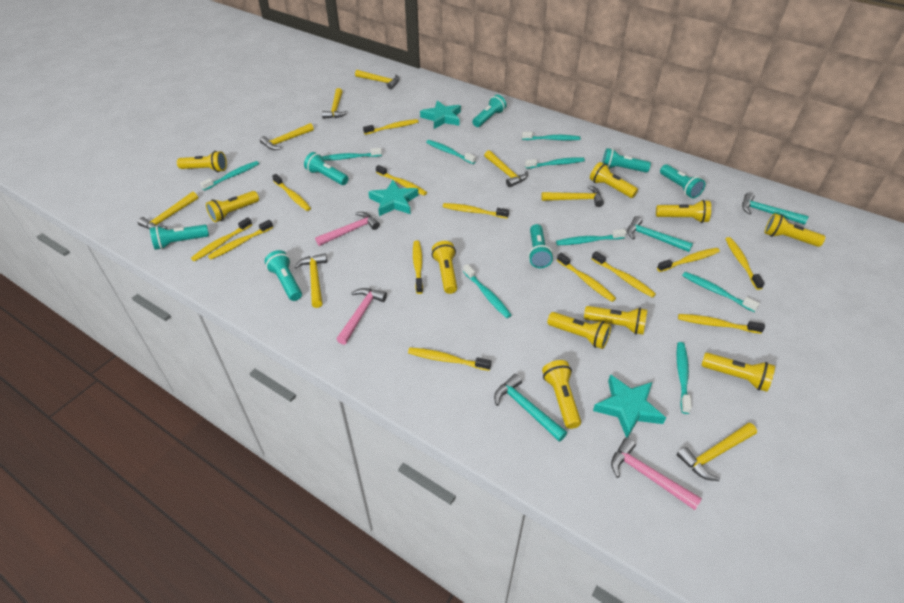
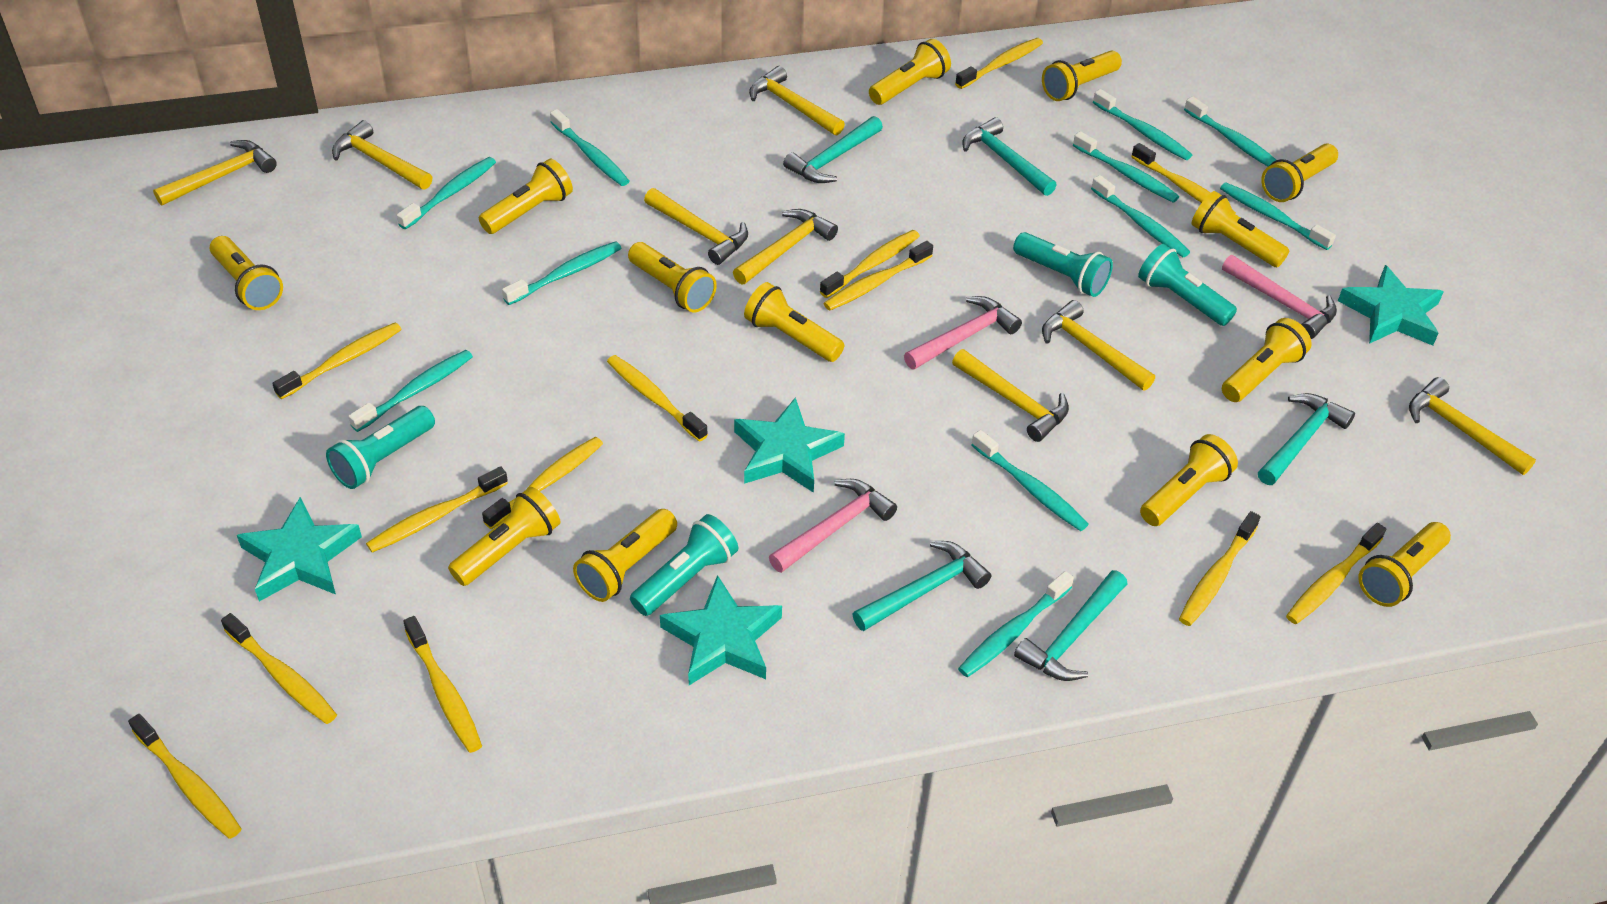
turquoise flashlight: 7 -> 4
turquoise hammer: 3 -> 5
turquoise star: 3 -> 4
turquoise toothbrush: 9 -> 11
yellow flashlight: 10 -> 13

